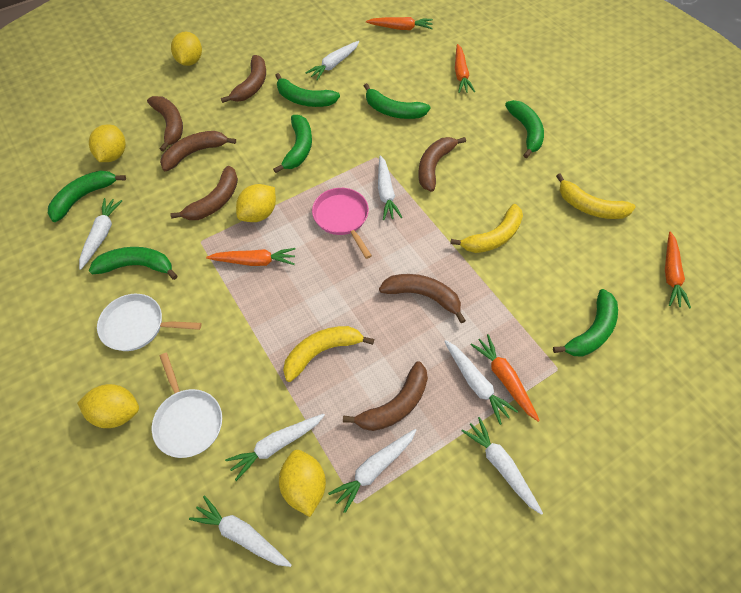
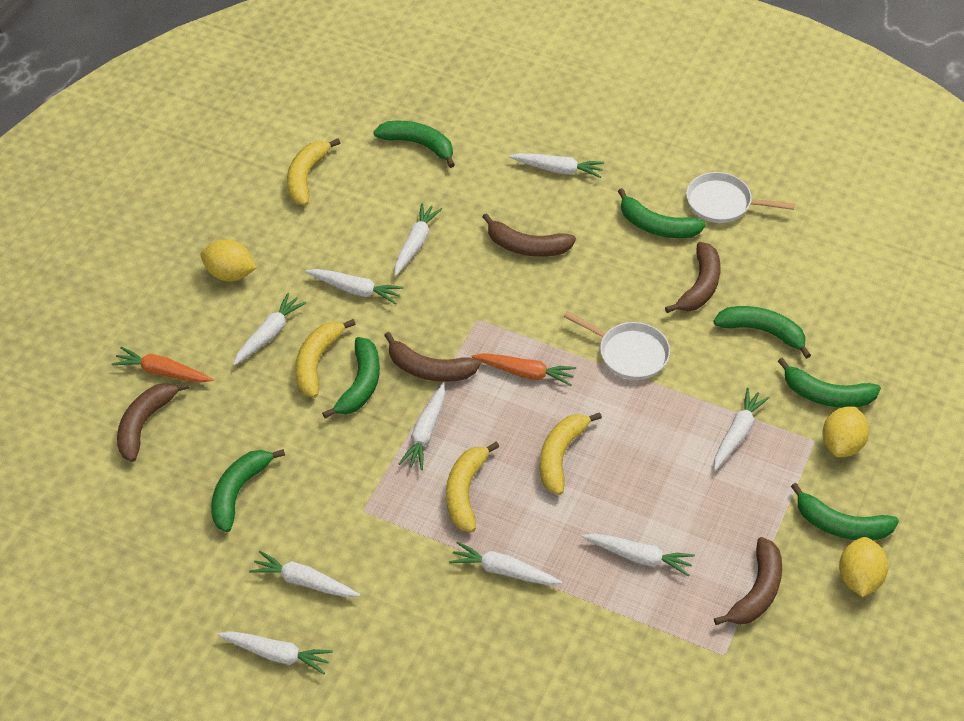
brown banana: 7 -> 5
orange carrot: 5 -> 2
pink pan: 1 -> 0
white carrot: 8 -> 10
yellow banana: 3 -> 4
yellow lemon: 5 -> 3

